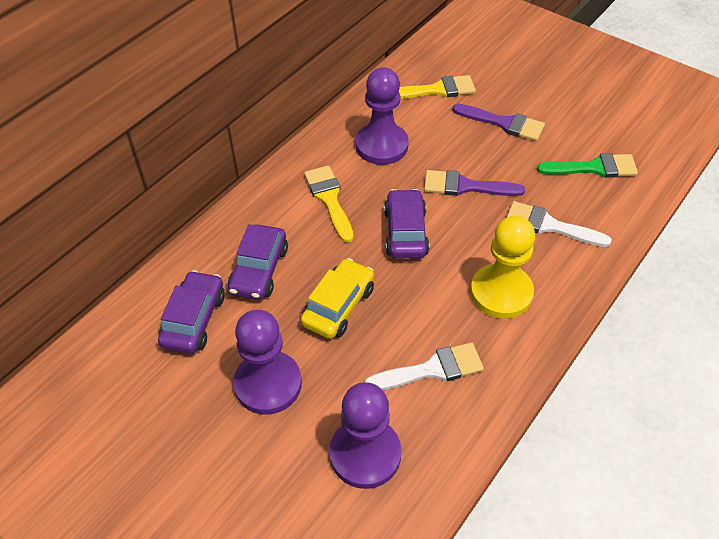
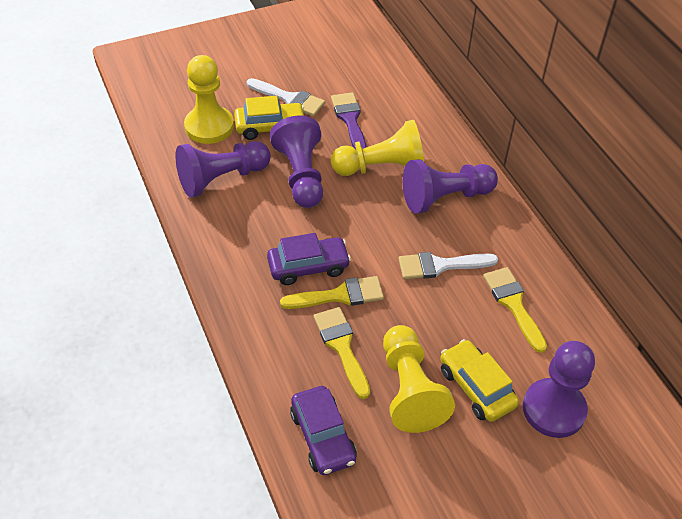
green brush: 1 -> 0
purple brush: 2 -> 1
purple car: 3 -> 2
purple pawn: 3 -> 4
yellow brush: 2 -> 3
yellow car: 1 -> 2
yellow pawn: 1 -> 3

